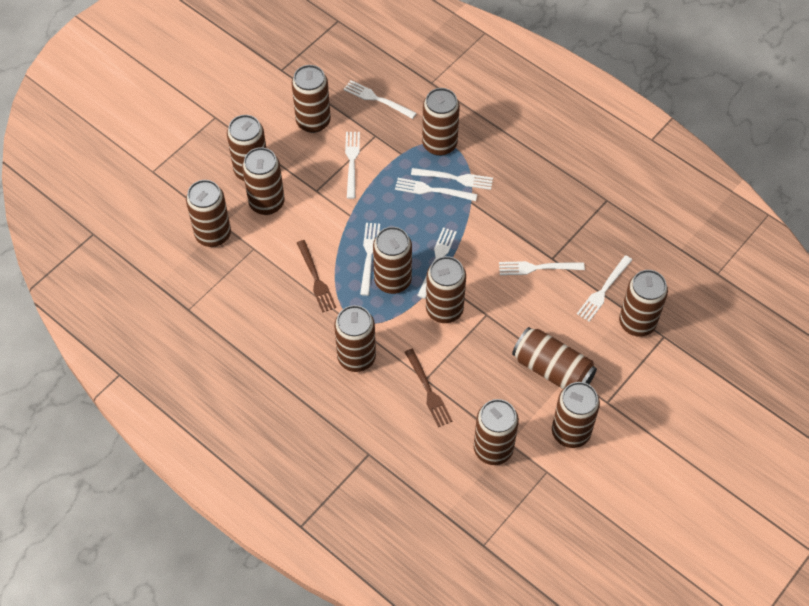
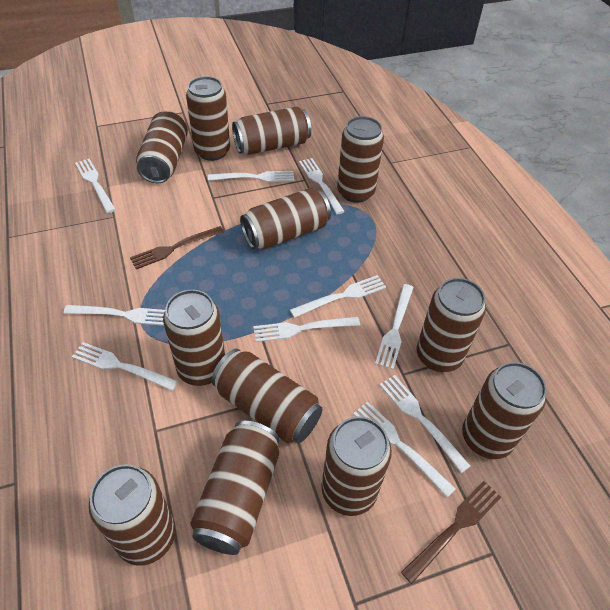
white fork: 8 -> 10

